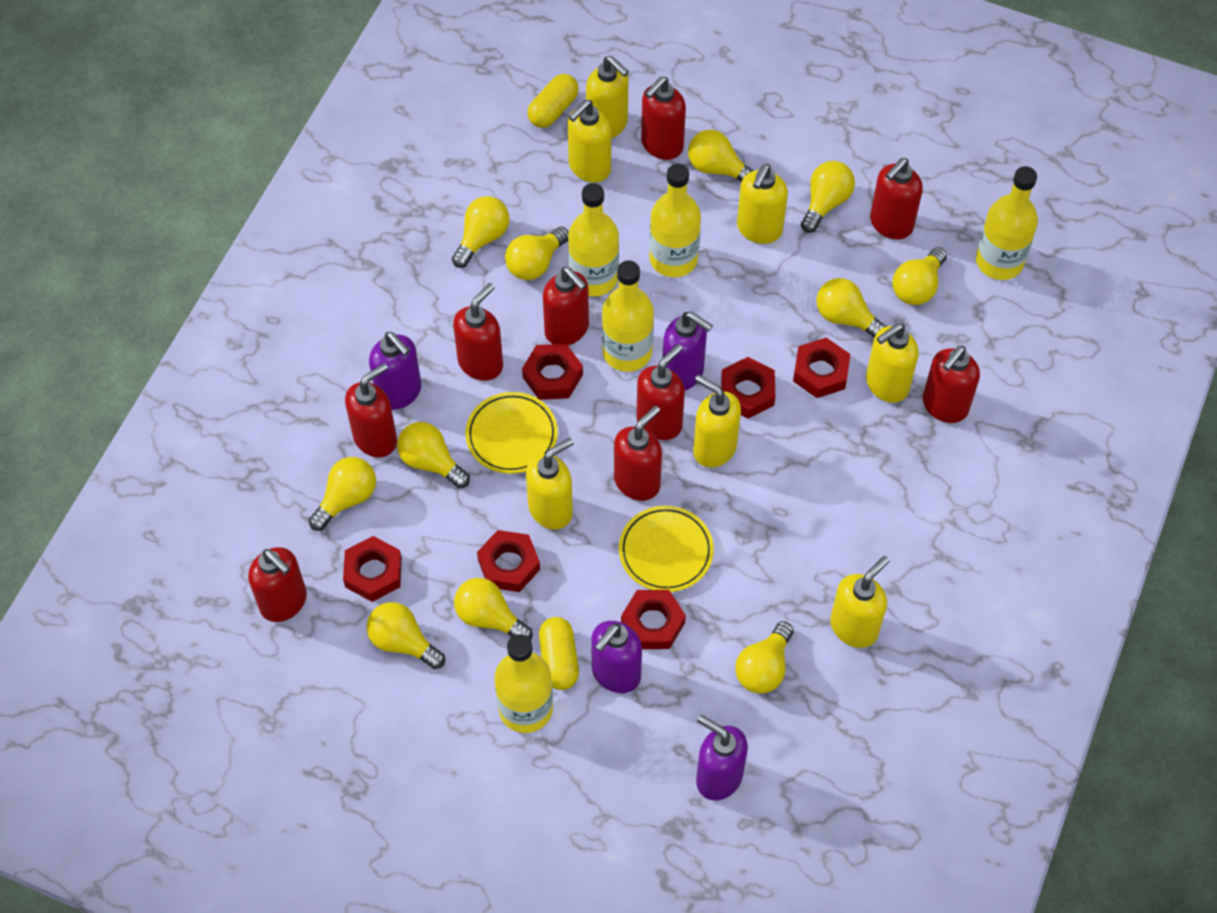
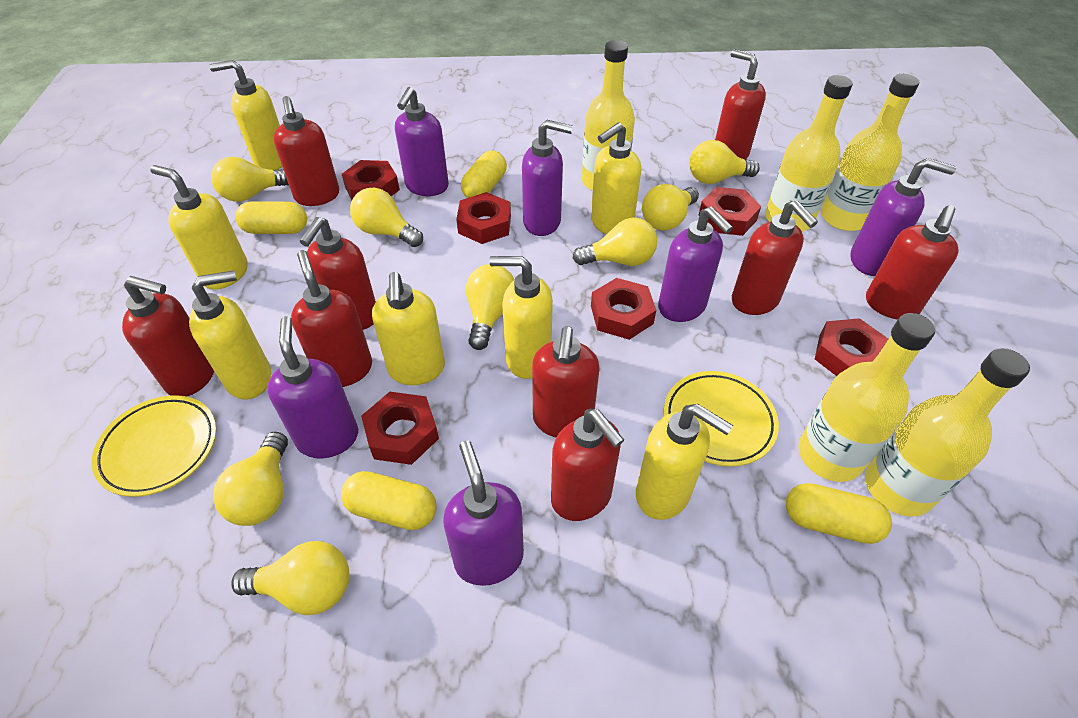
purple soap dispenser: 4 -> 6
yellow capsule: 2 -> 4
yellow light bulb: 11 -> 8

